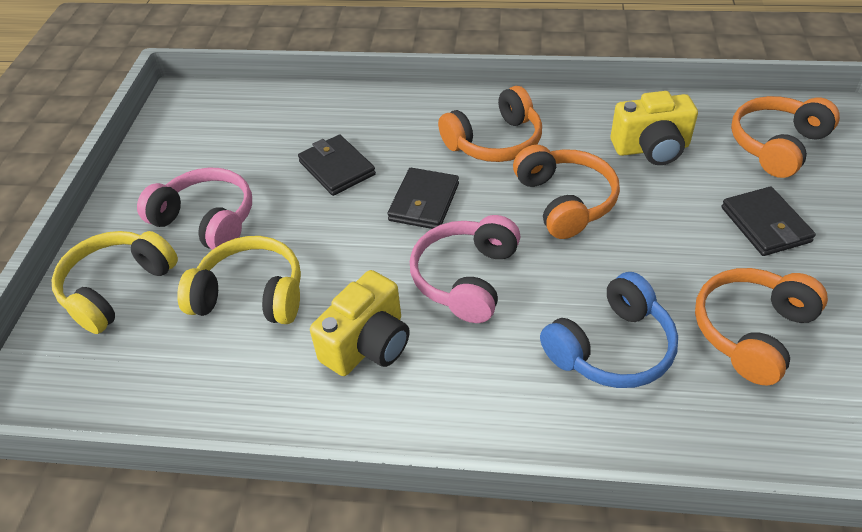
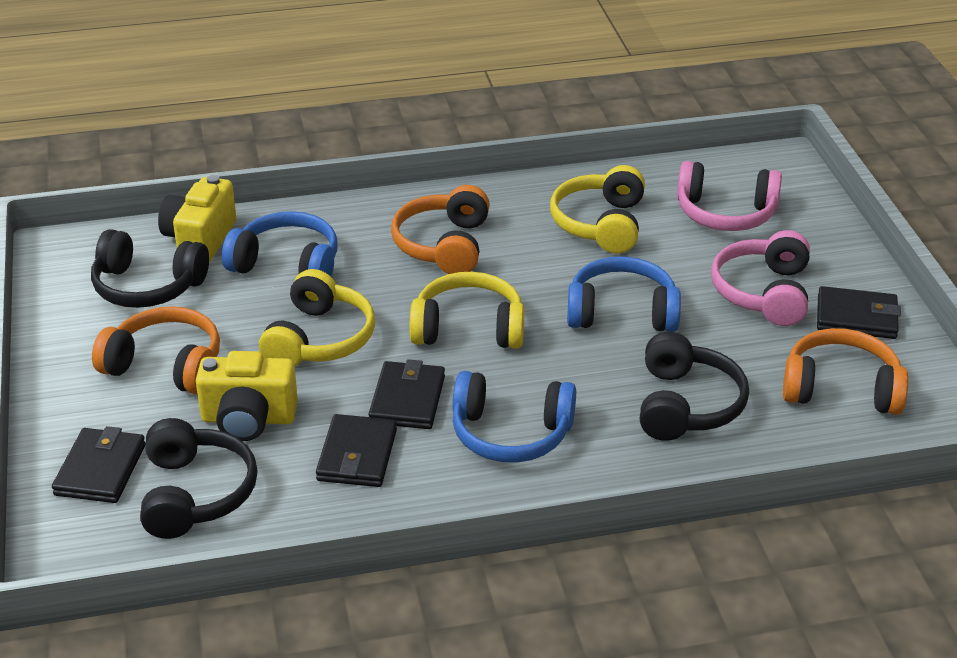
black headphones: 0 -> 3
black wallet: 3 -> 4
blue headphones: 1 -> 3
orange headphones: 4 -> 3
yellow headphones: 2 -> 3

